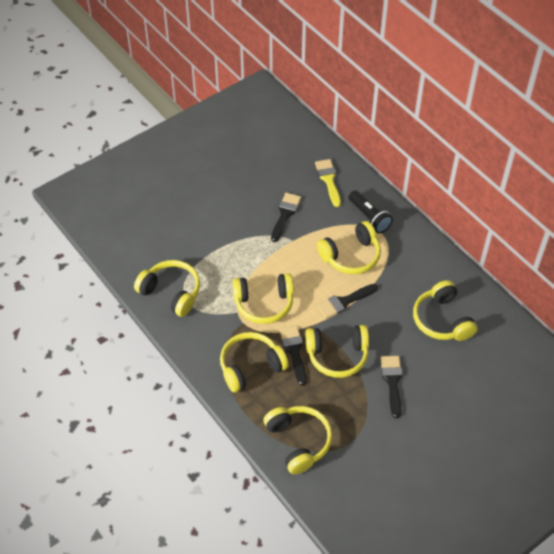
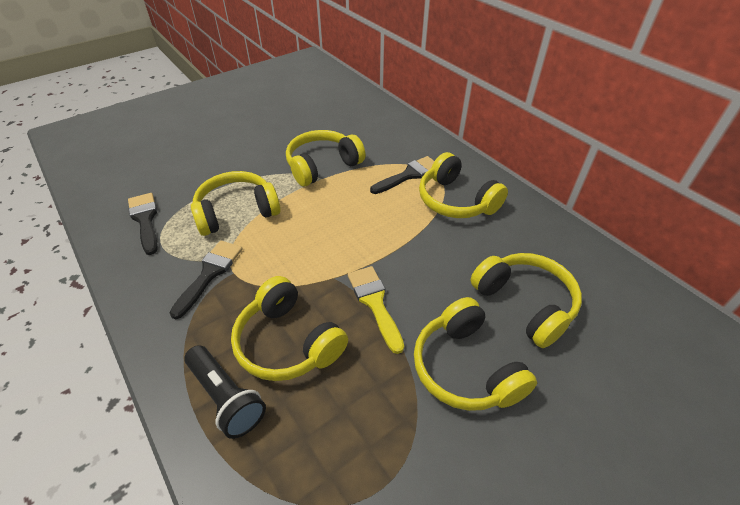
black brush: 4 -> 3
yellow headphones: 7 -> 6

